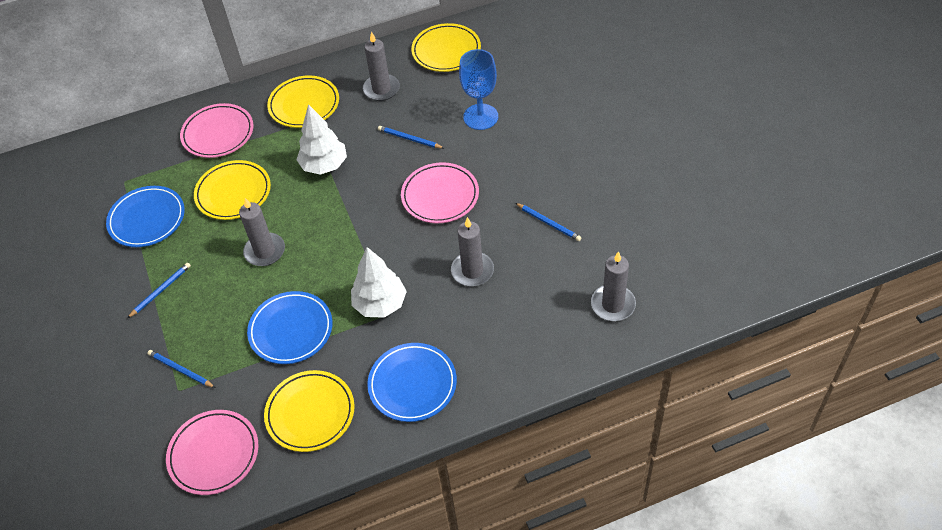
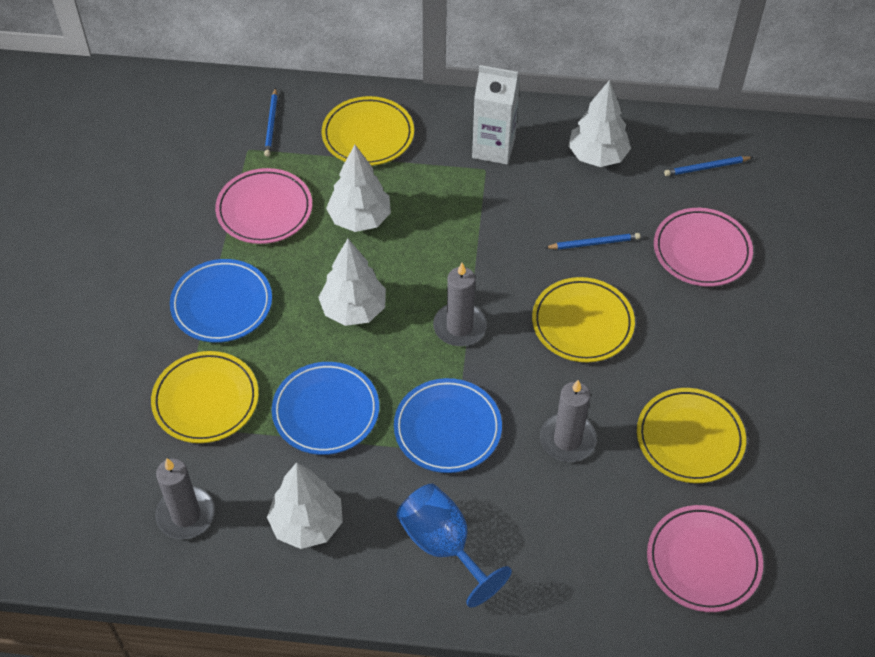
blue pencil: 4 -> 3
grey candle: 4 -> 3
white carton: 0 -> 1
white tree: 2 -> 4

